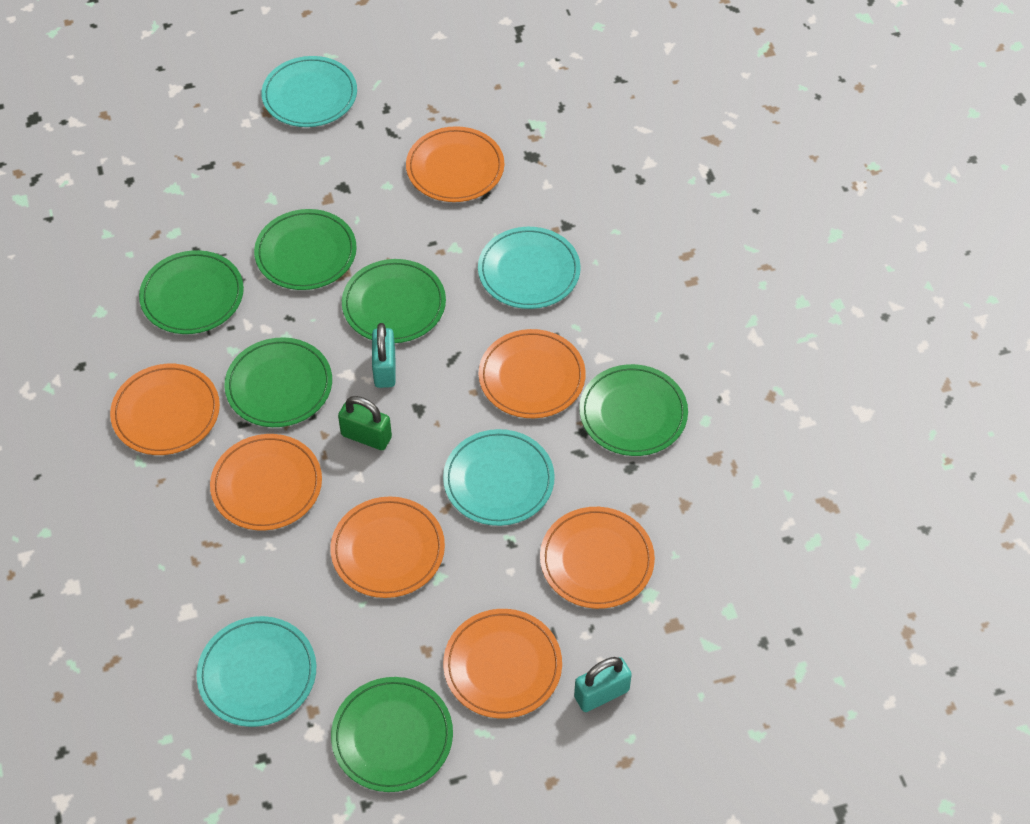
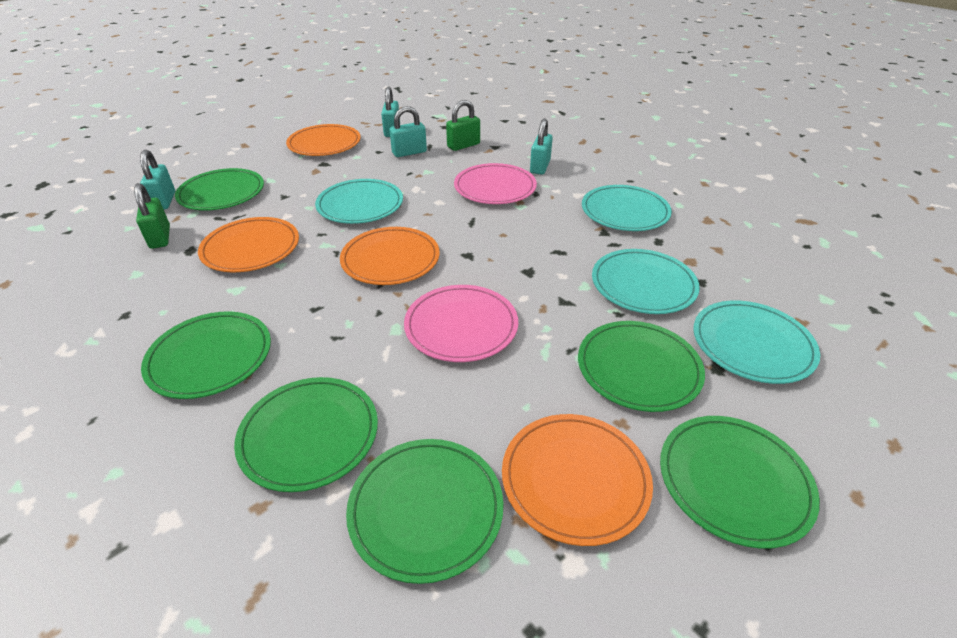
green padlock: 1 -> 2
orange plate: 7 -> 4
pink plate: 0 -> 2
turquoise padlock: 2 -> 4

